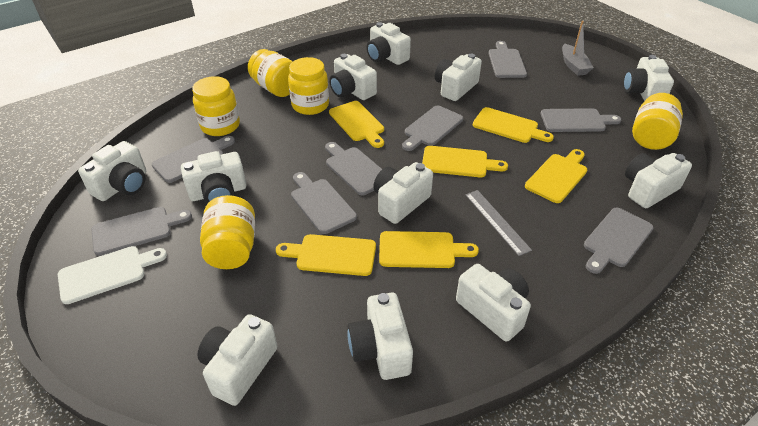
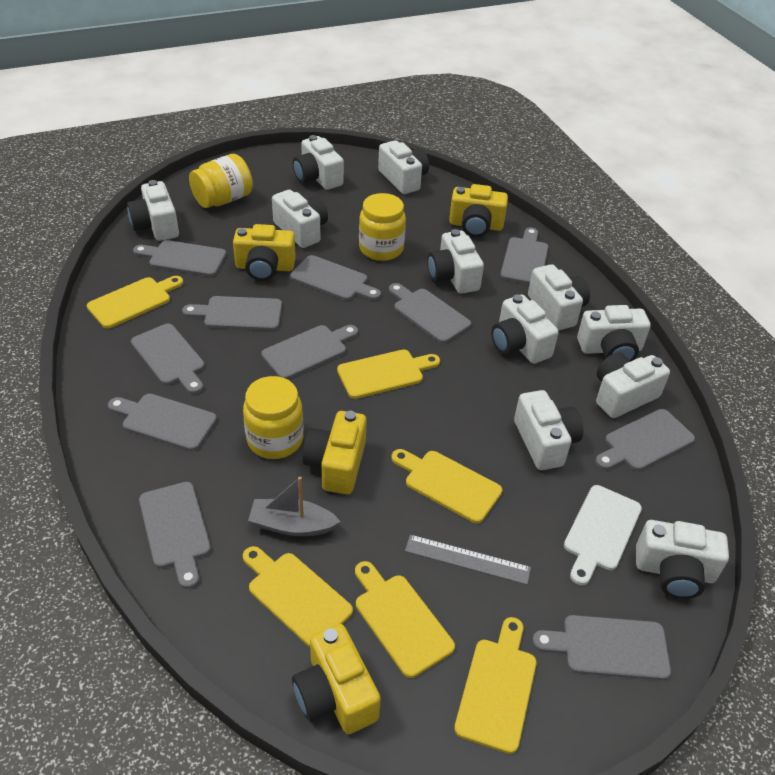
grey cutting board: 8 -> 11
yellow camera: 0 -> 4
yellow jar: 5 -> 3

